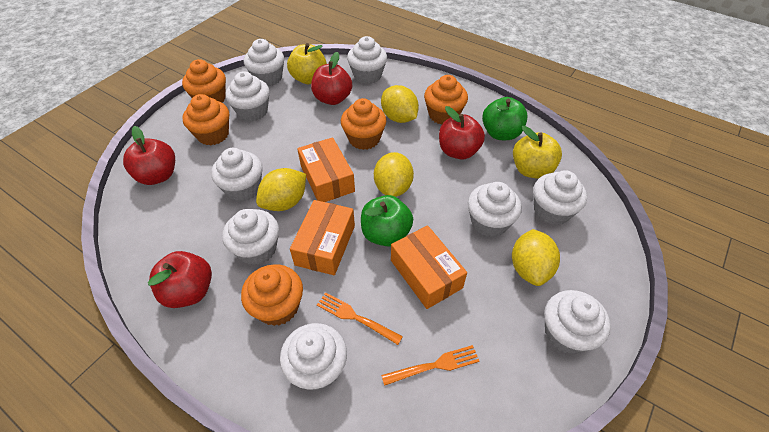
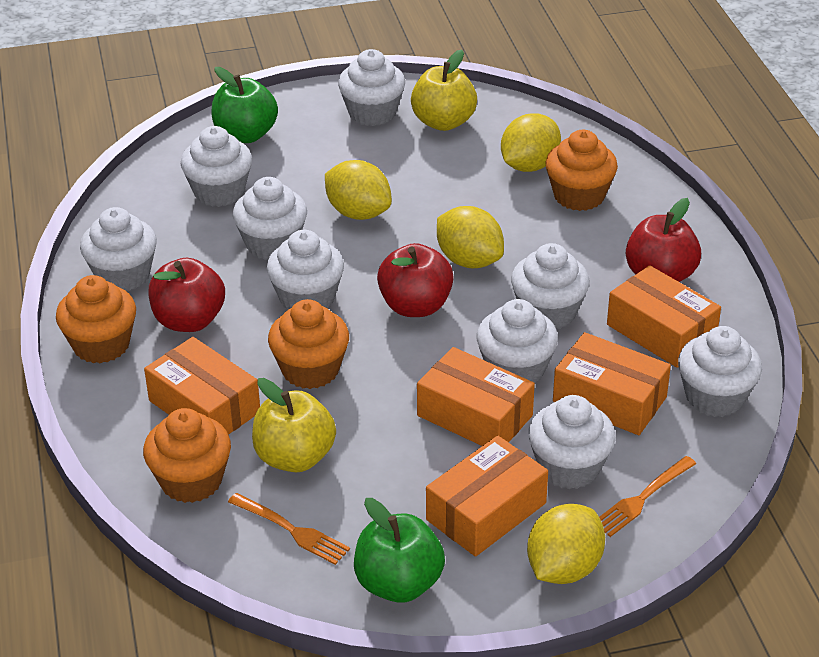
orange box: 3 -> 5
orange cupcake: 5 -> 4
red apple: 4 -> 3

